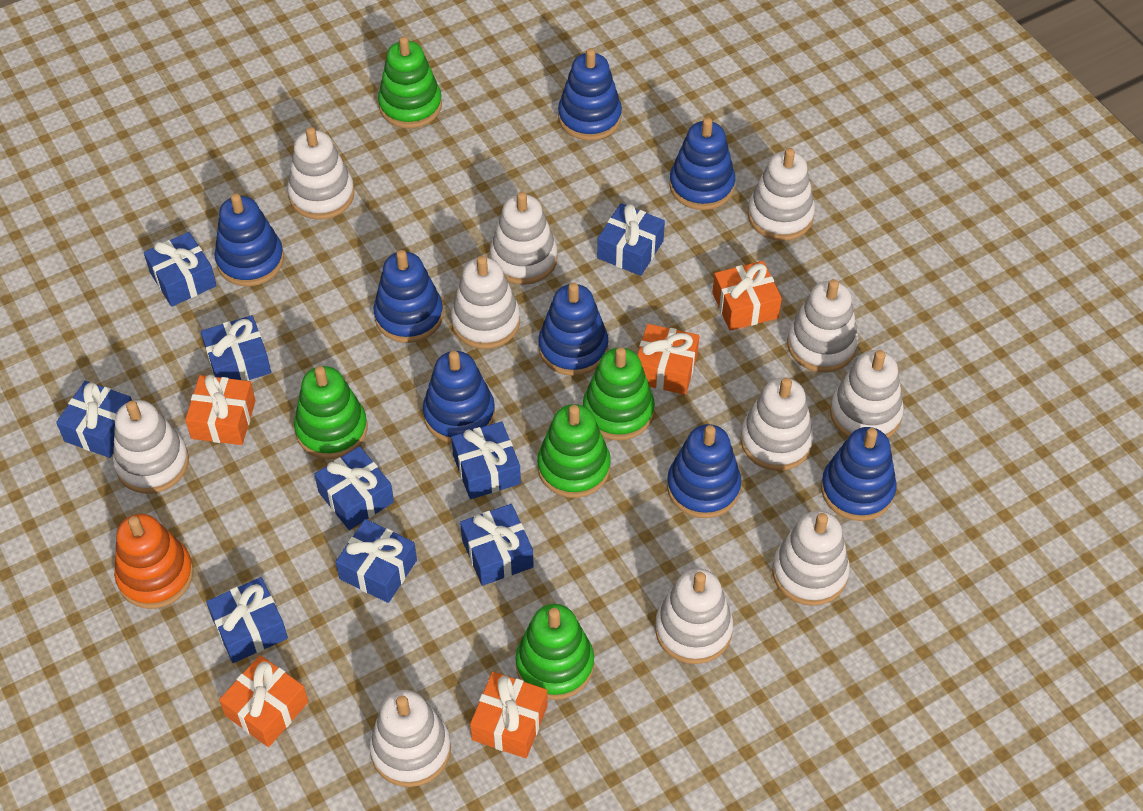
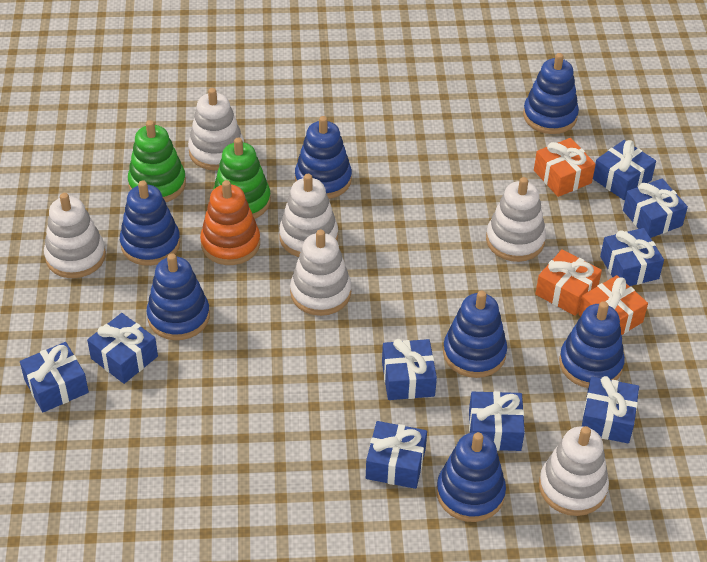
blue stacking toy: 8 -> 7
green stacking toy: 5 -> 2
orange gift: 5 -> 3
white stacking toy: 11 -> 6

